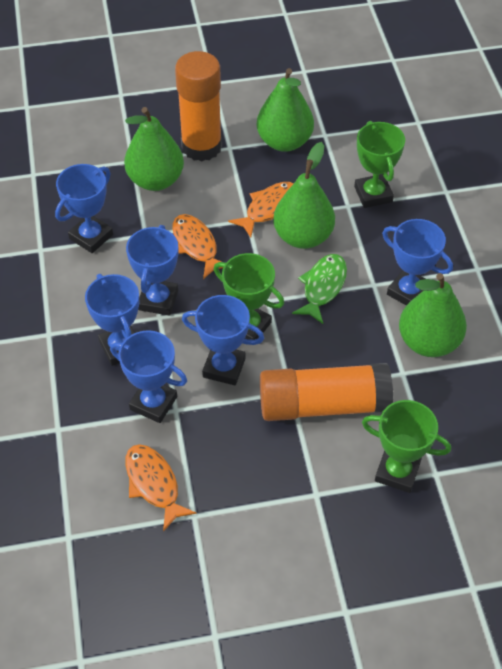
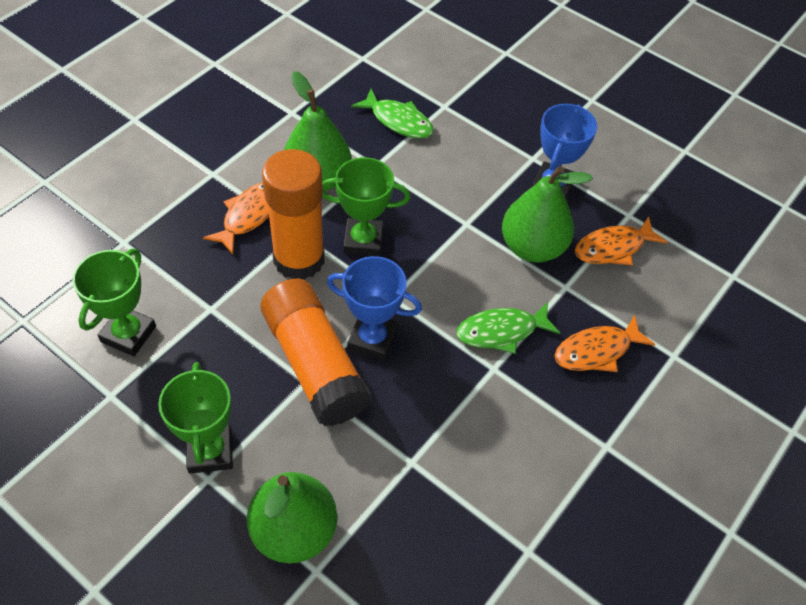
blue trophy: 6 -> 2
green fish: 1 -> 2
green pear: 4 -> 3

